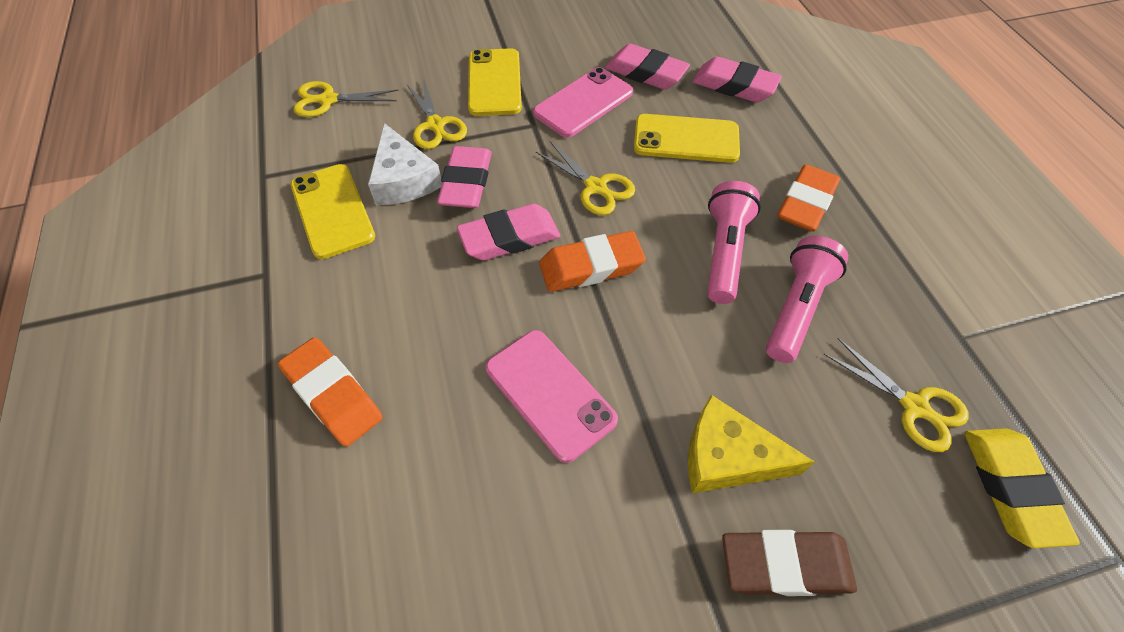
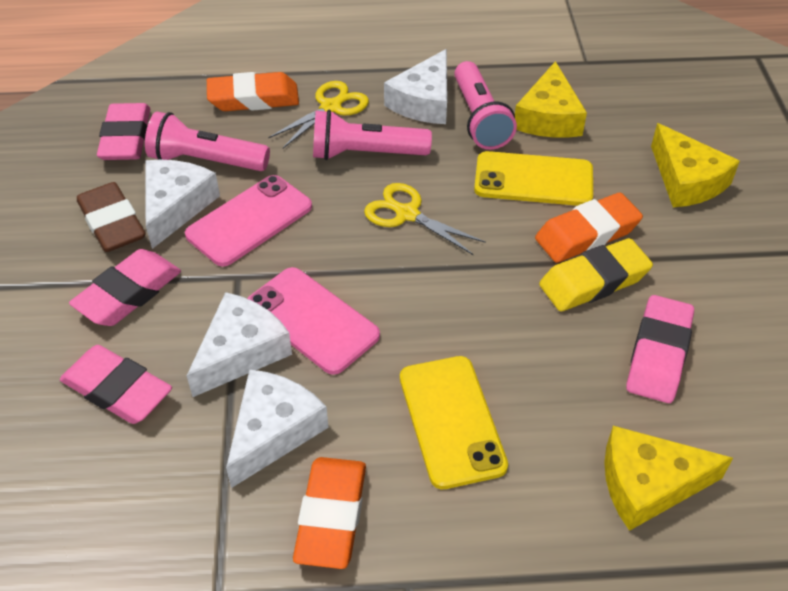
pink flashlight: 2 -> 3
white cheese: 1 -> 4
yellow cheese: 1 -> 3
yellow phone: 3 -> 2
yellow scissors: 4 -> 2

